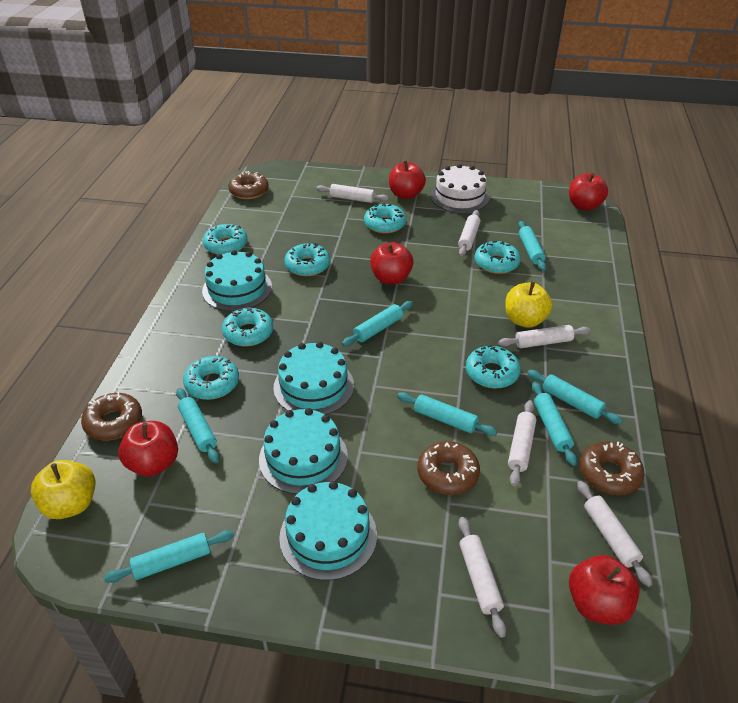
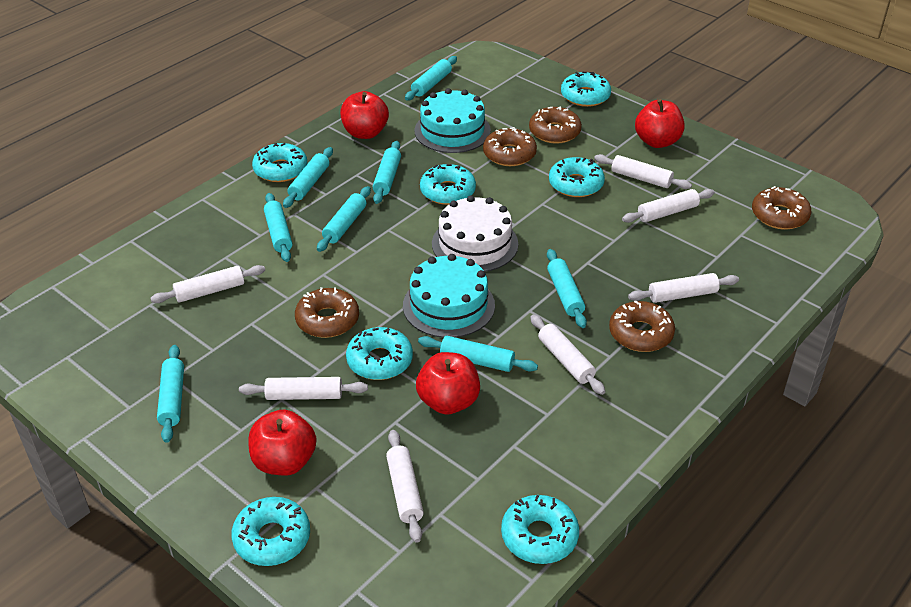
brown donut: 4 -> 5
red apple: 5 -> 4
turquoise cake: 4 -> 2
turquoise rolling pin: 7 -> 8
white rolling pin: 6 -> 7
yellow apple: 2 -> 0

